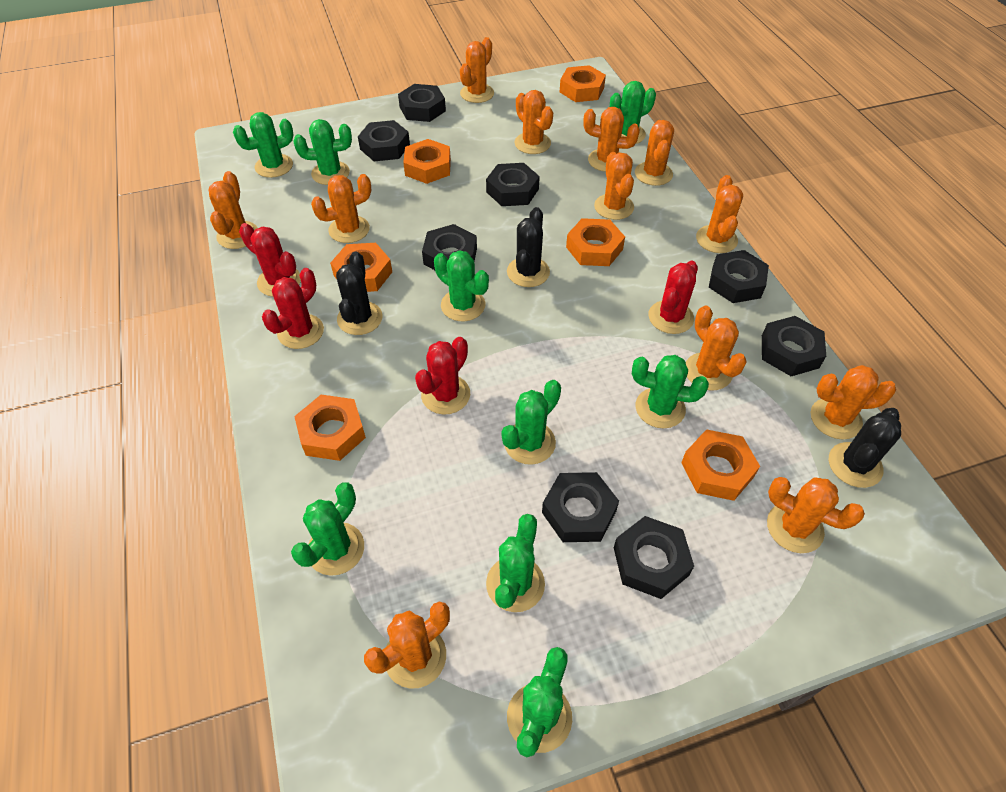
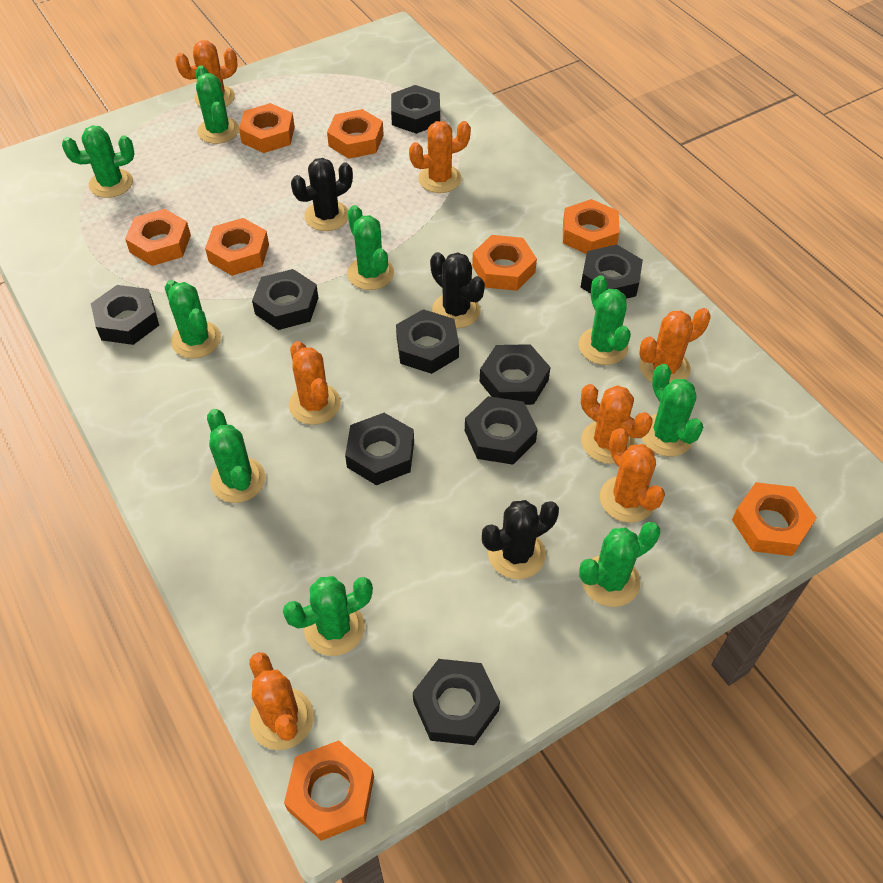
black nut: 8 -> 9
orange cactus: 12 -> 7
orange nut: 6 -> 8
red cactus: 4 -> 0

